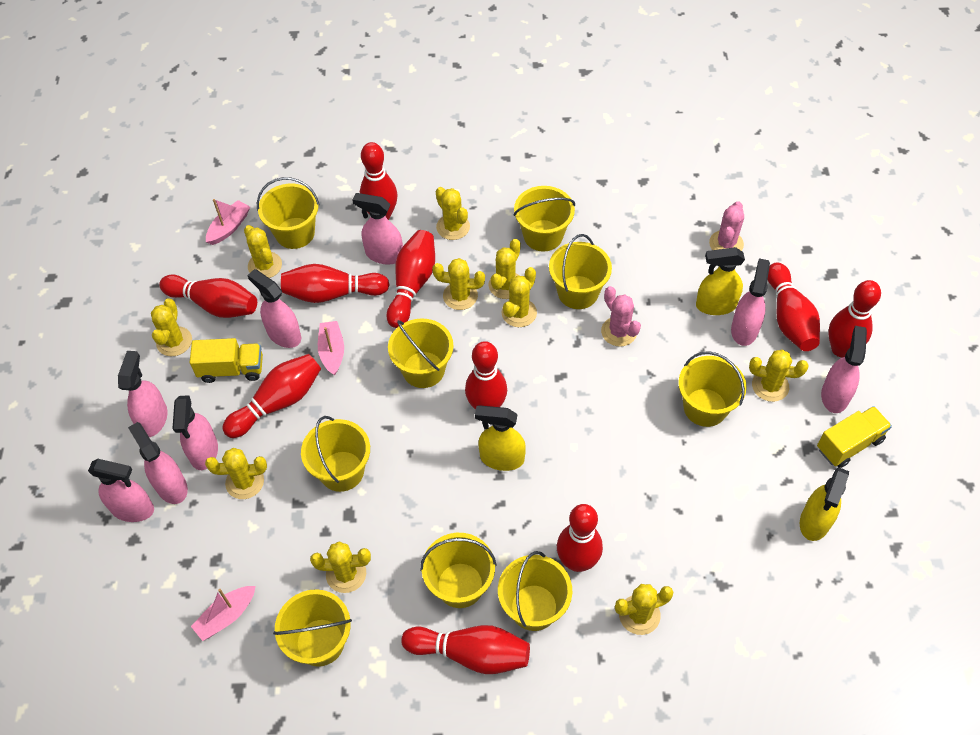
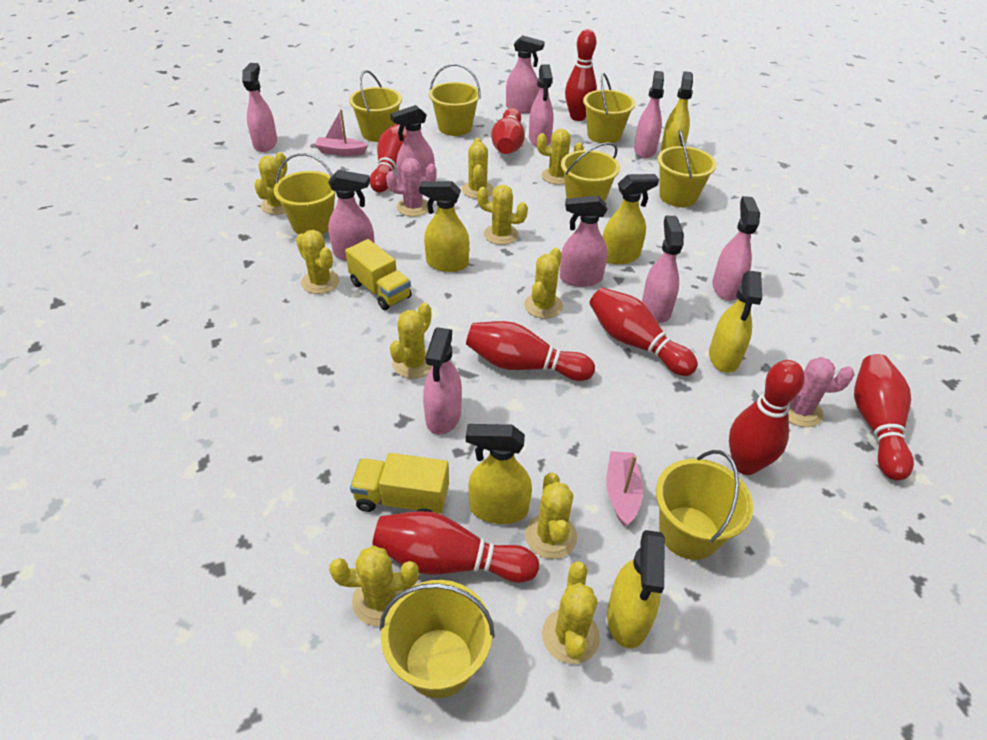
pink boat: 3 -> 2
pink spray bottle: 8 -> 10
red bowling pin: 10 -> 8
yellow bucket: 9 -> 8
yellow spray bottle: 3 -> 6

